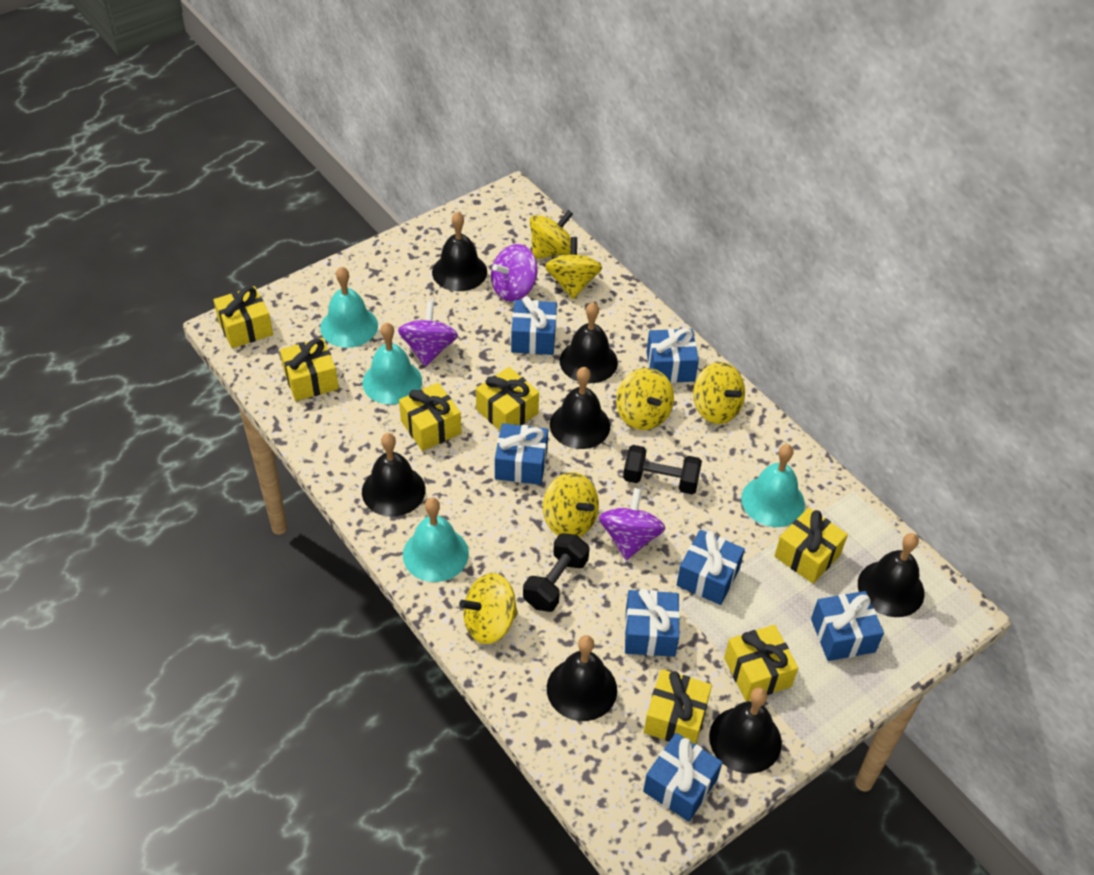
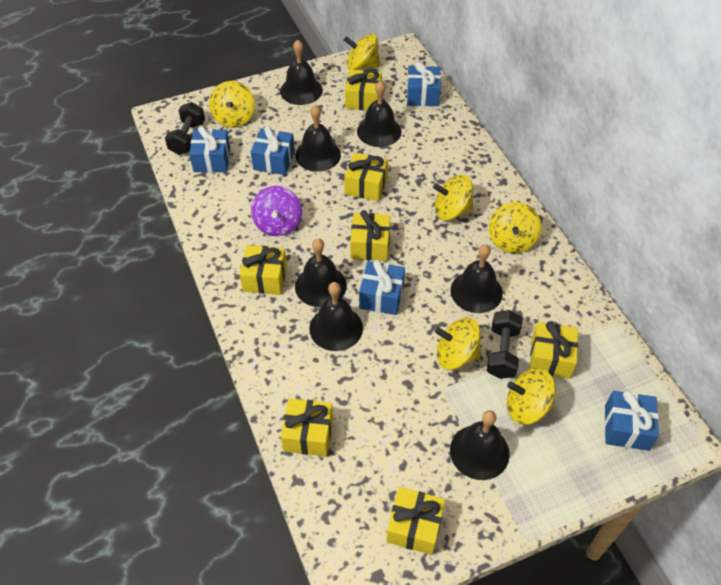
blue gift: 7 -> 5
purple spinning top: 3 -> 1
turquoise bell: 4 -> 0

